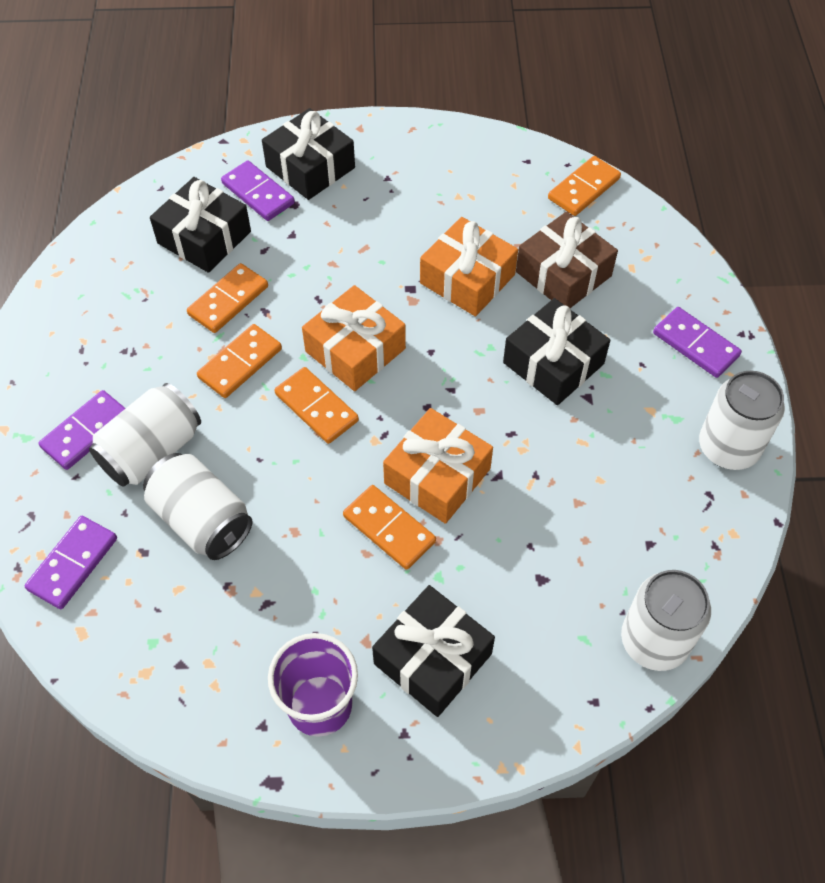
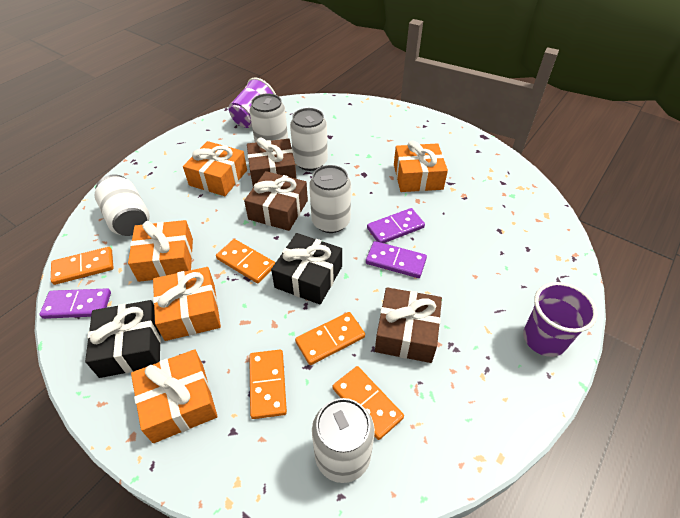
black gift: 4 -> 2
brown gift: 1 -> 3
orange gift: 3 -> 5
purple cup: 1 -> 2
purple domino: 4 -> 3
white can: 4 -> 5

